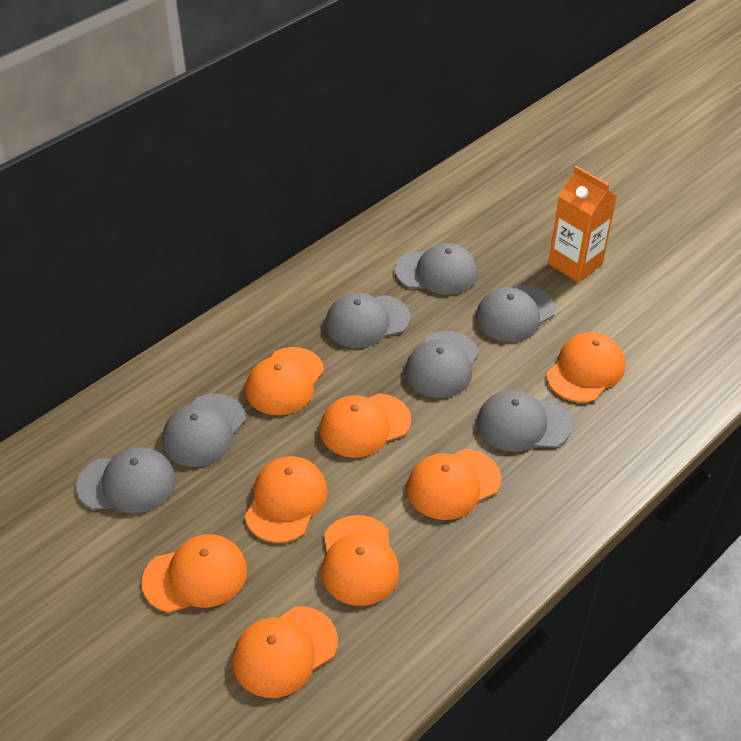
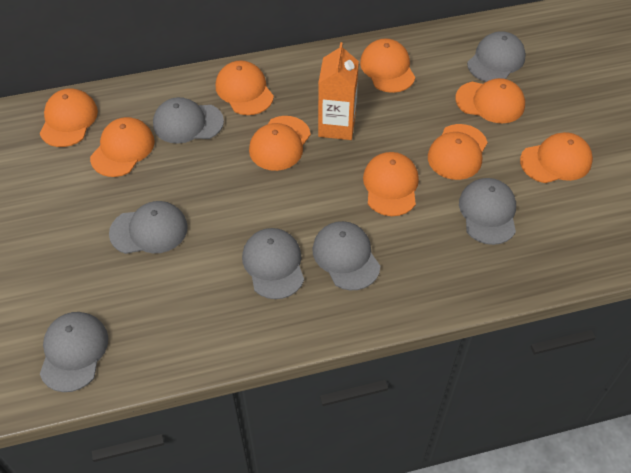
orange cap: 8 -> 9

